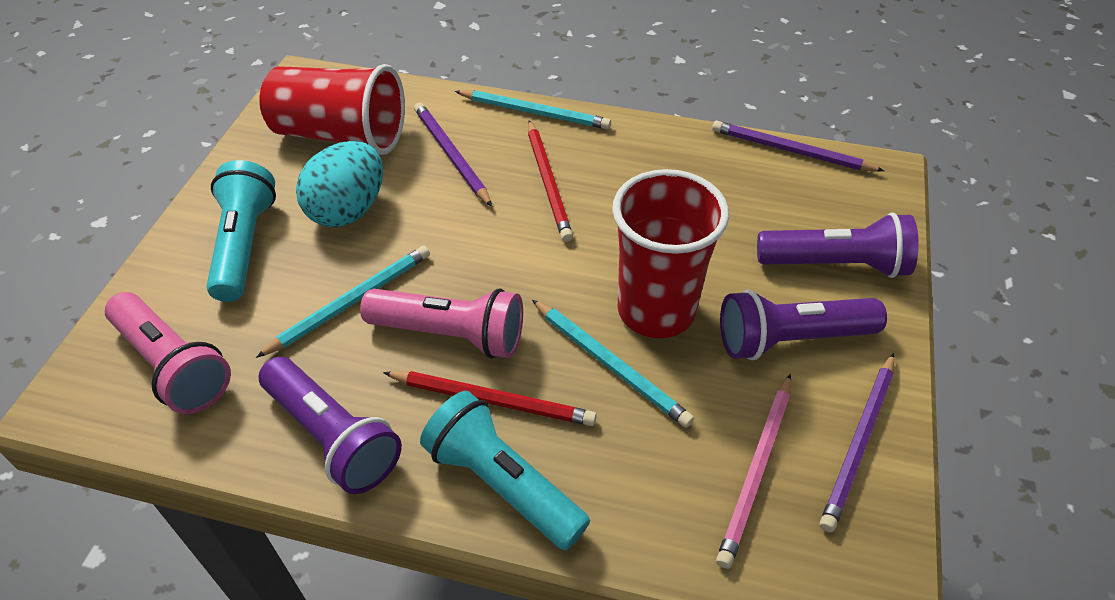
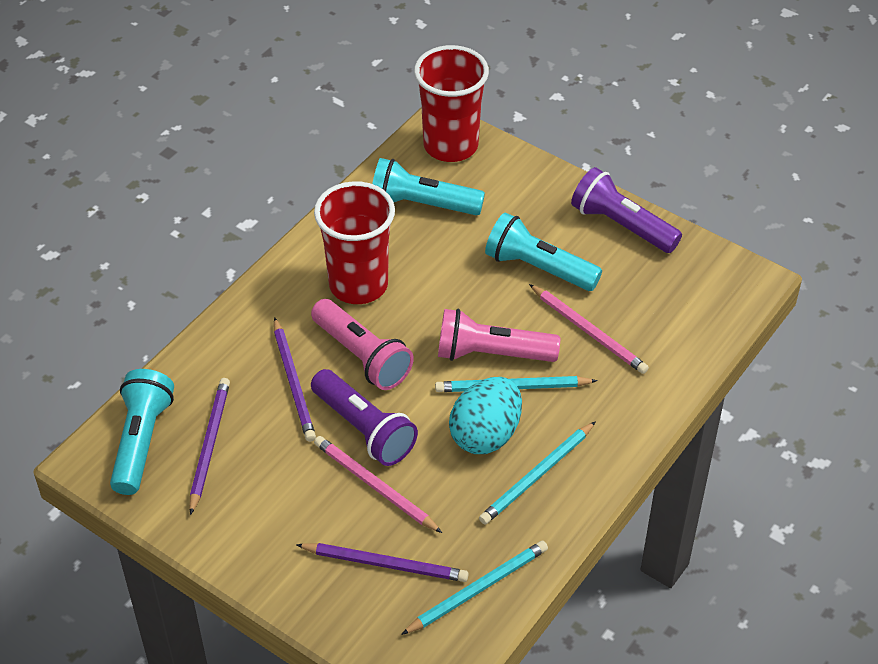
pink pencil: 1 -> 2
purple flashlight: 3 -> 2
red pencil: 2 -> 0
turquoise flashlight: 2 -> 3

